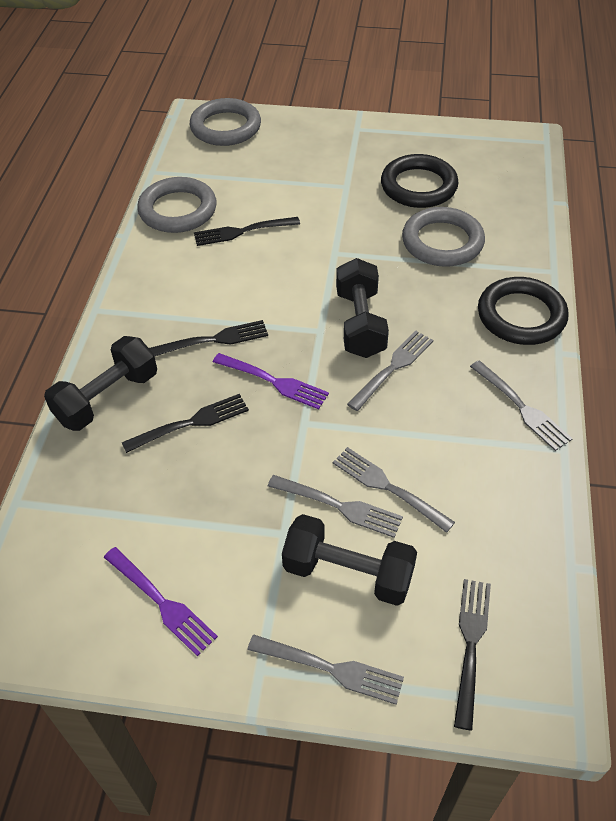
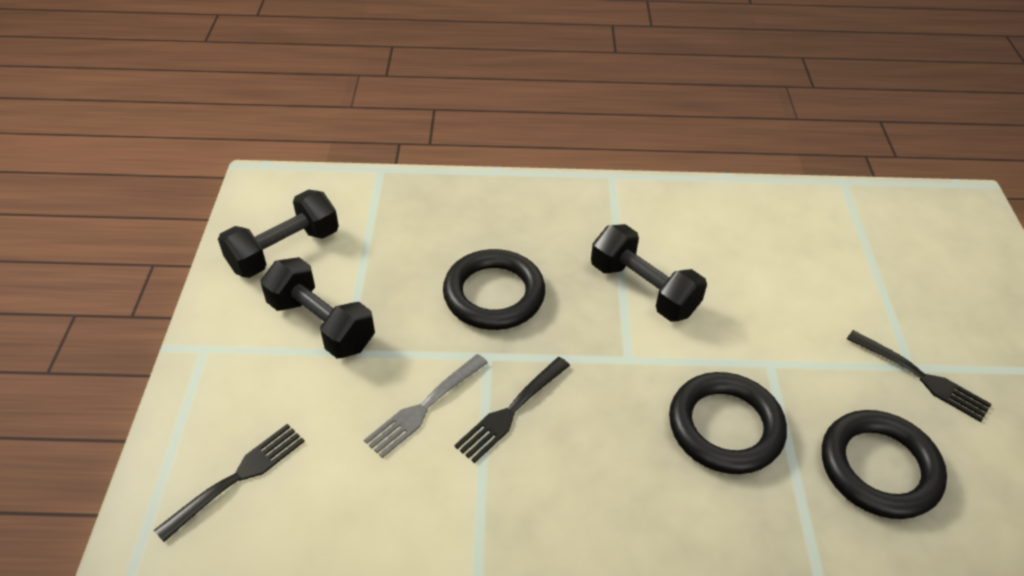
black fork: 4 -> 3
black ring: 2 -> 3
grey fork: 5 -> 1
grey ring: 3 -> 0
purple fork: 2 -> 0

